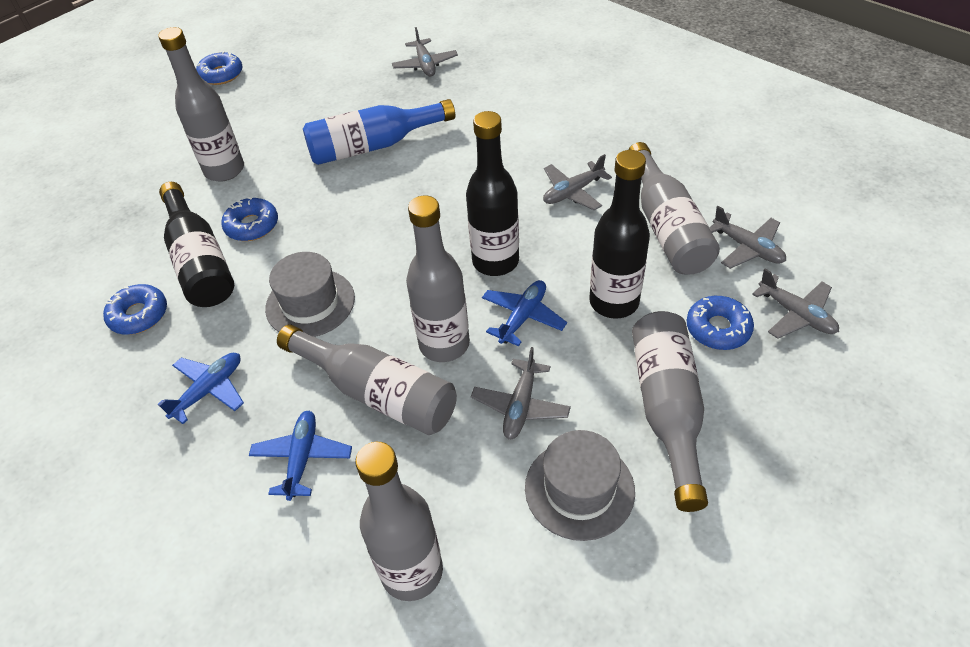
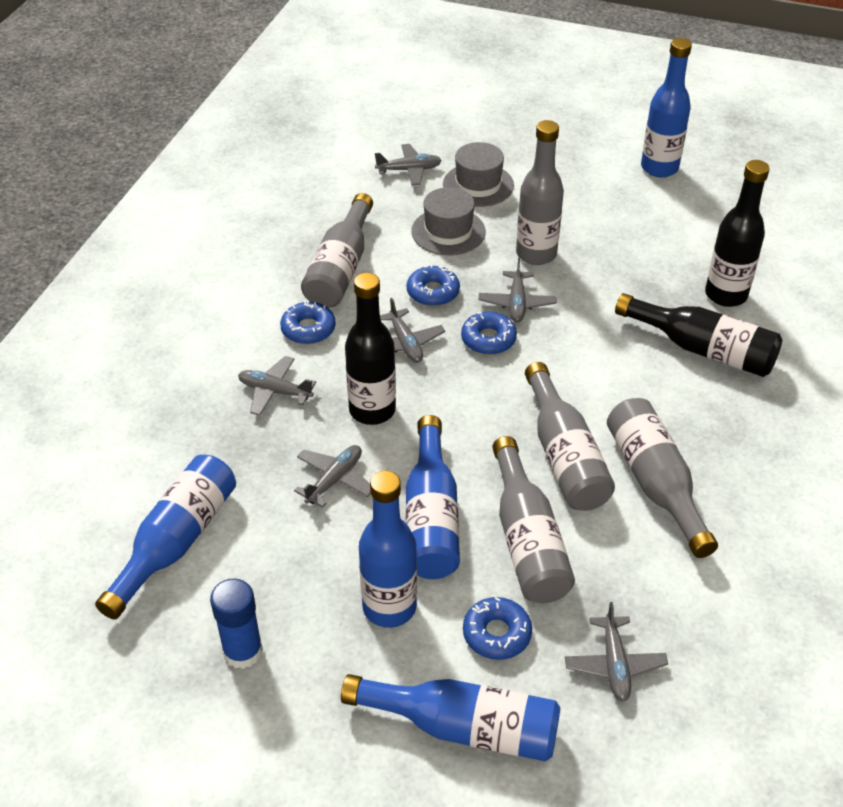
blue bottle: 1 -> 5
blue glue stick: 0 -> 1
blue plane: 3 -> 0
grey bottle: 6 -> 5
grey plane: 5 -> 6

